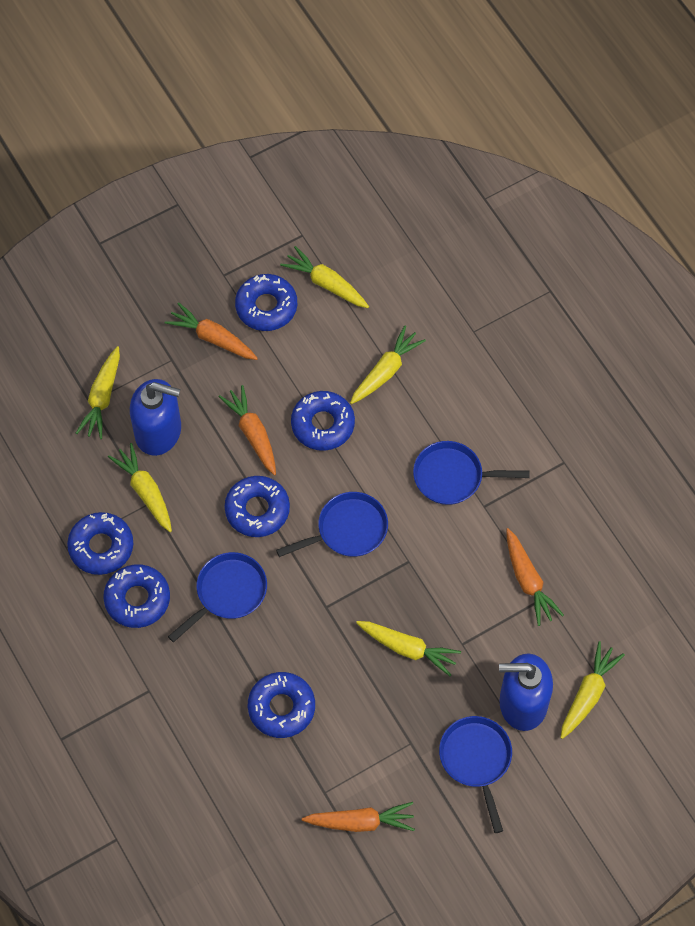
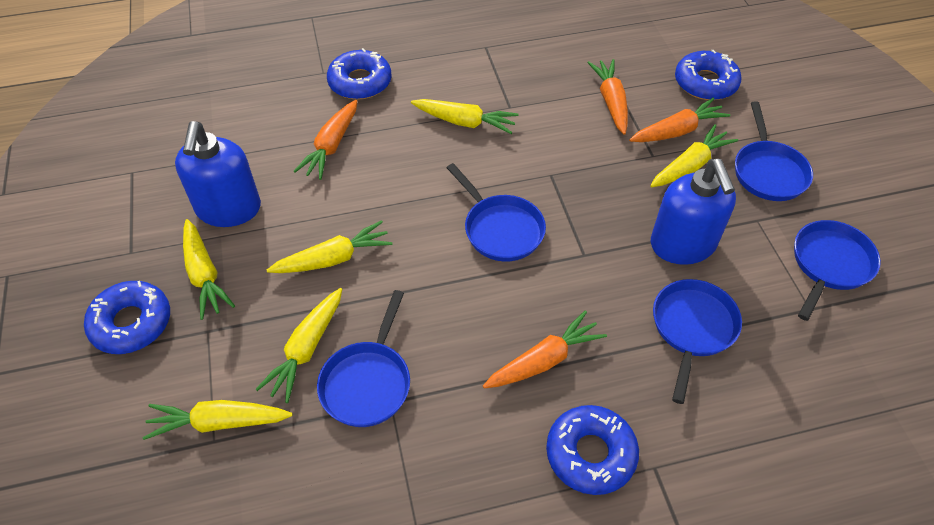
blue donut: 6 -> 4
blue pan: 4 -> 5

